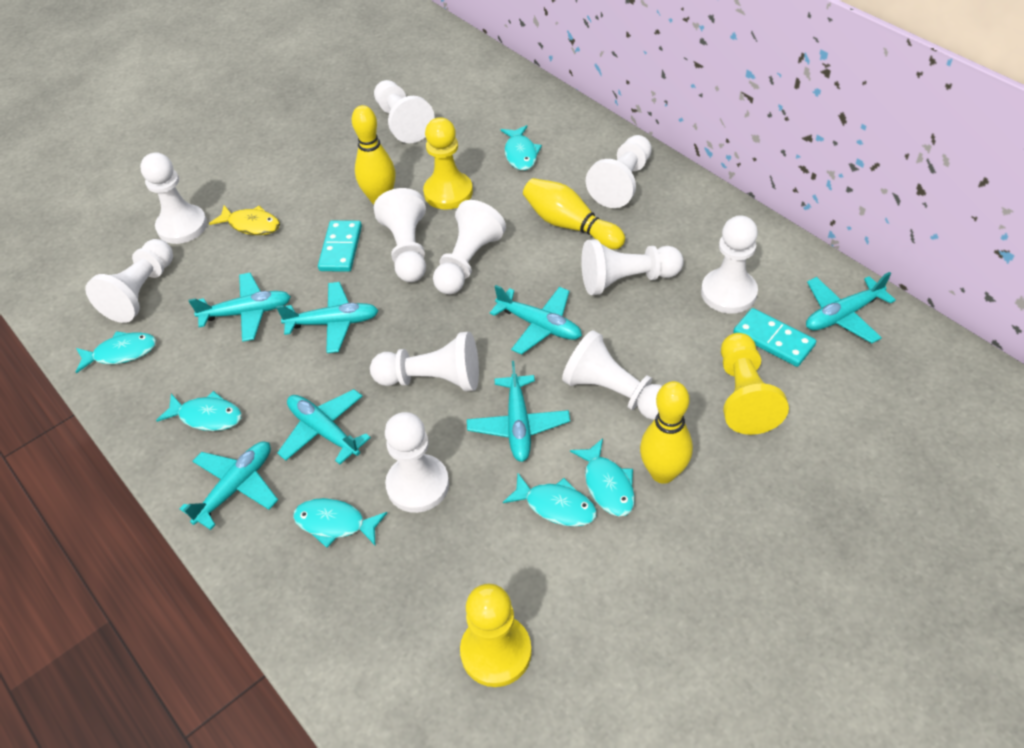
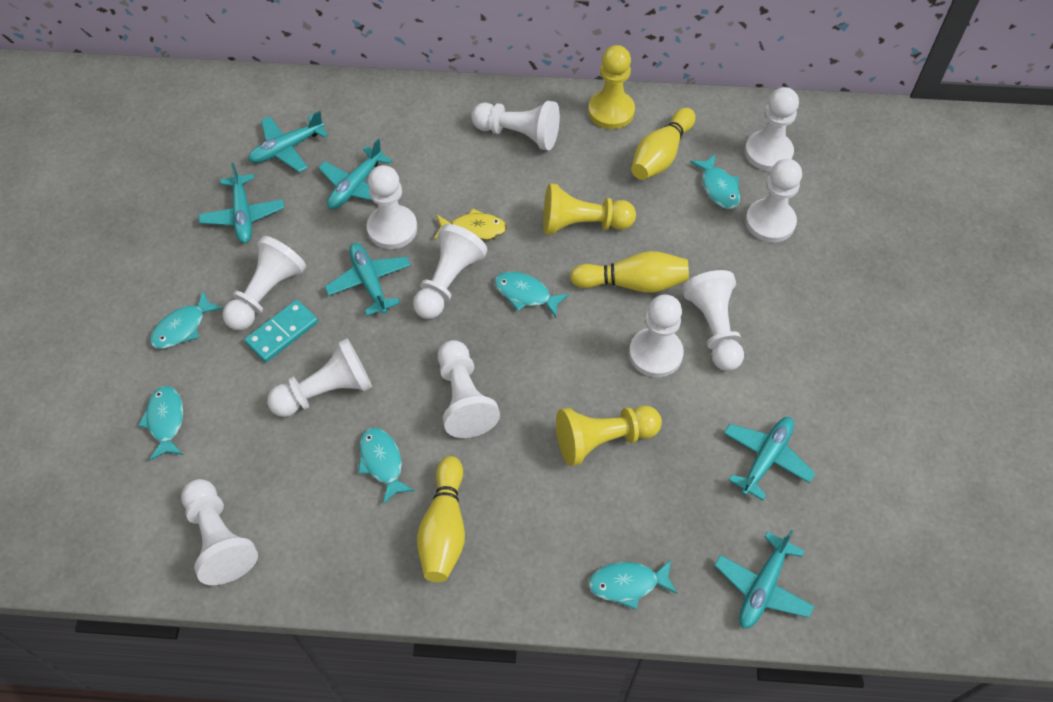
turquoise domino: 2 -> 1
turquoise plane: 7 -> 6

